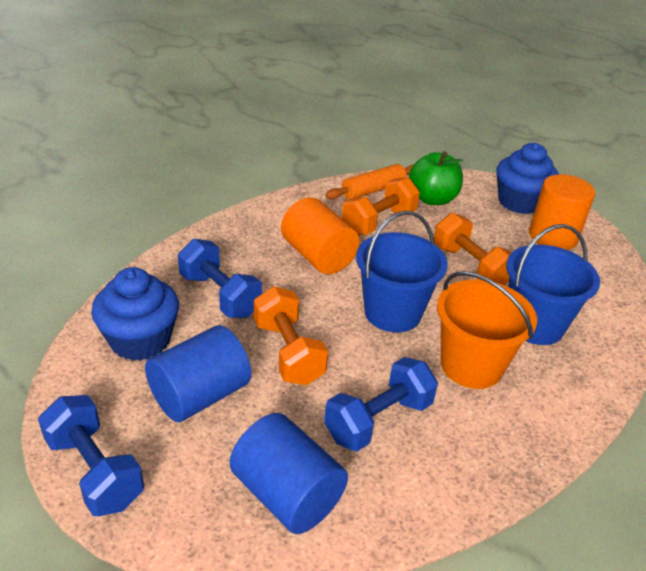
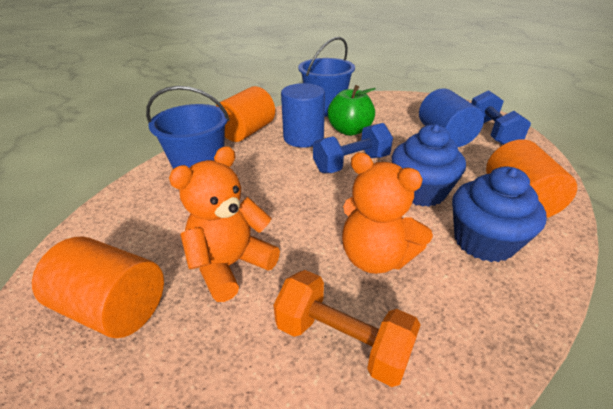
blue dumbbell: 3 -> 2
orange bucket: 1 -> 0
orange cylinder: 2 -> 3
orange dumbbell: 3 -> 1
orange rolling pin: 1 -> 0
orange teddy bear: 0 -> 2

